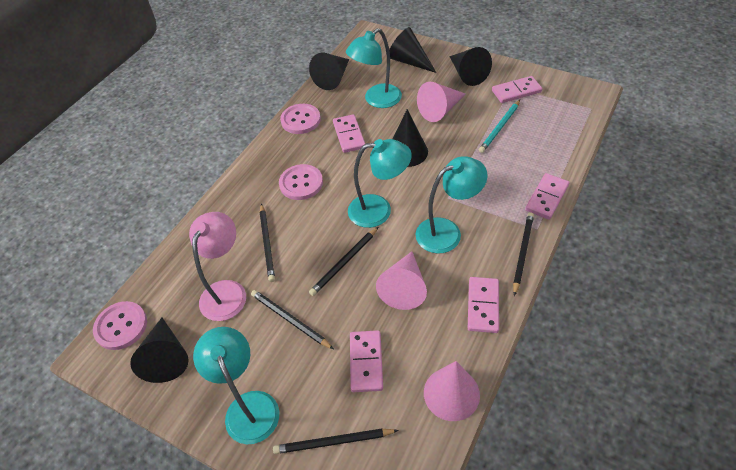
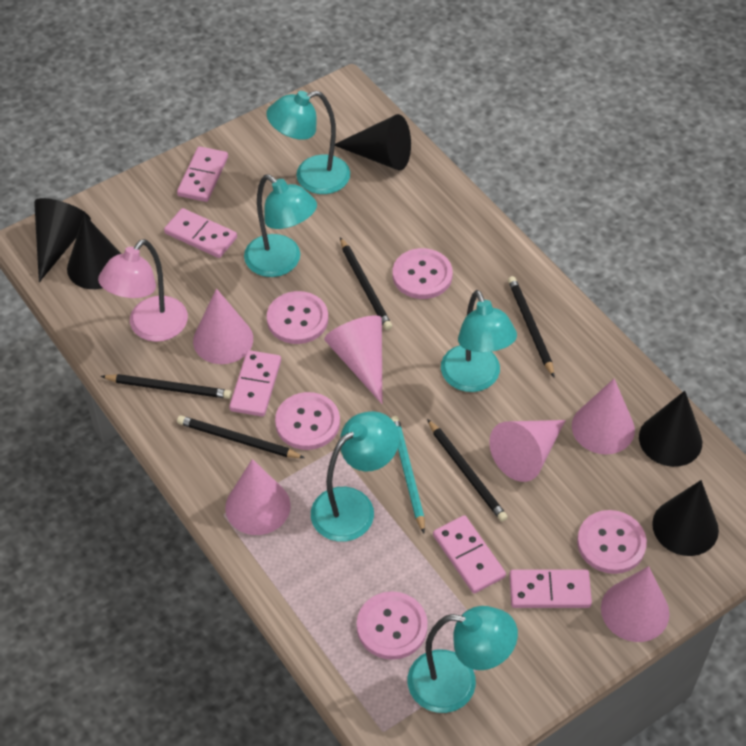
pink button: 3 -> 5
pink cone: 3 -> 6
turquoise lamp: 4 -> 5

